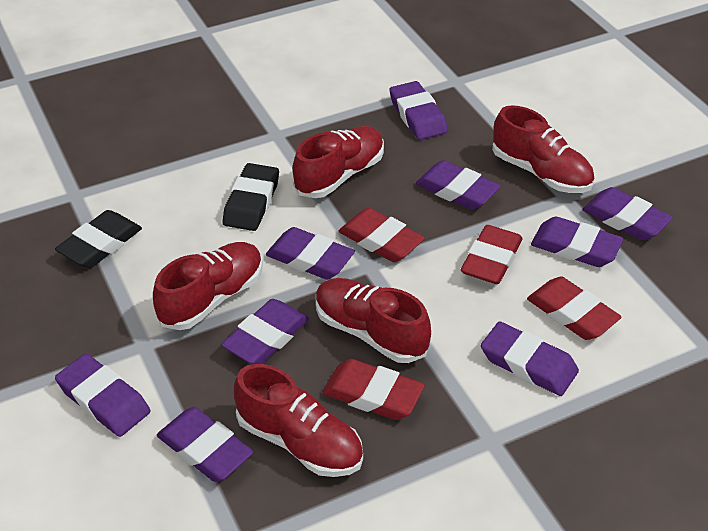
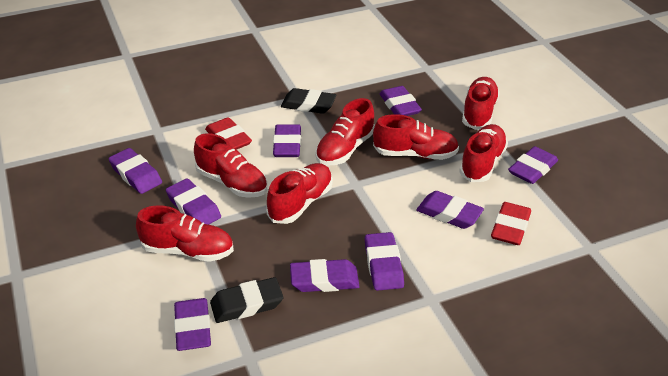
red eraser: 4 -> 2
red shoe: 5 -> 7

